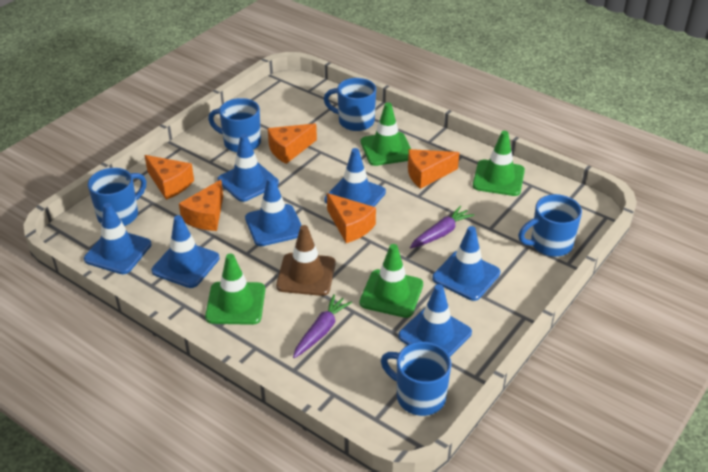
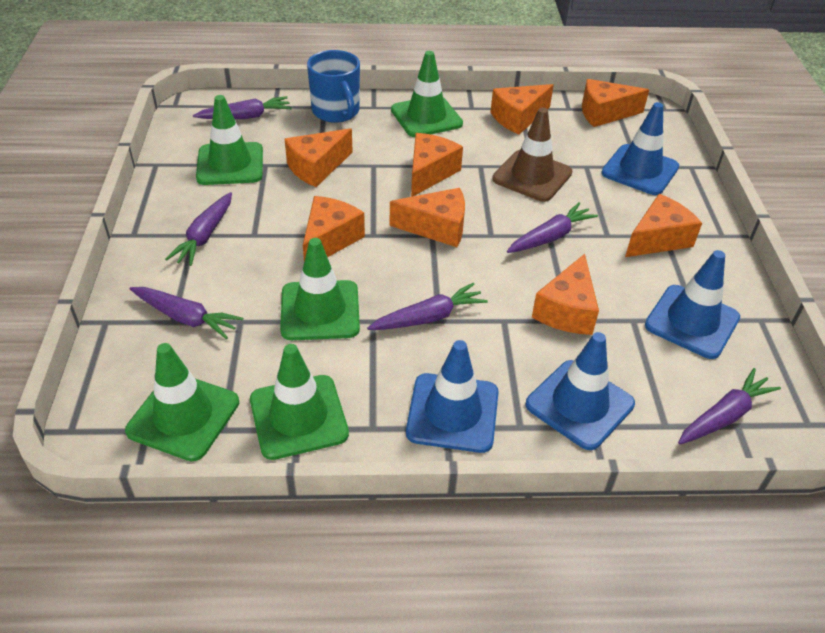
blue mug: 5 -> 1
blue traffic cone: 7 -> 4
green traffic cone: 4 -> 5
orange cheese: 5 -> 8
purple carrot: 2 -> 6

